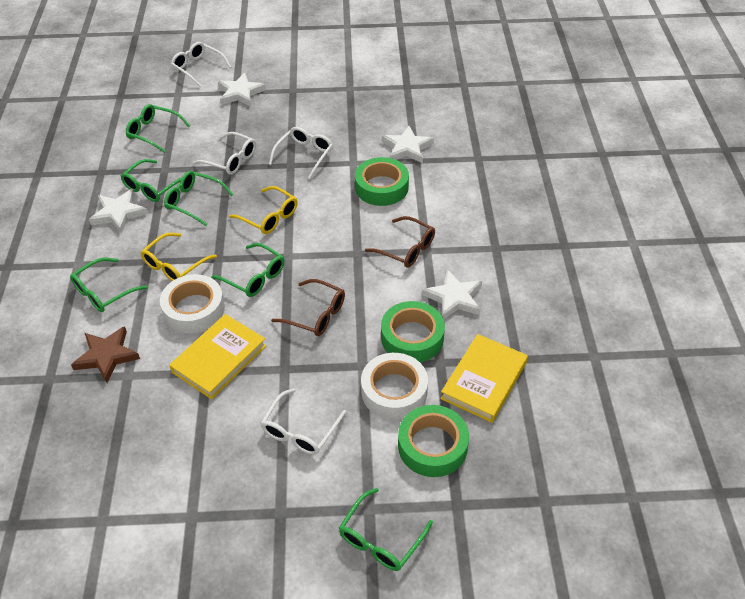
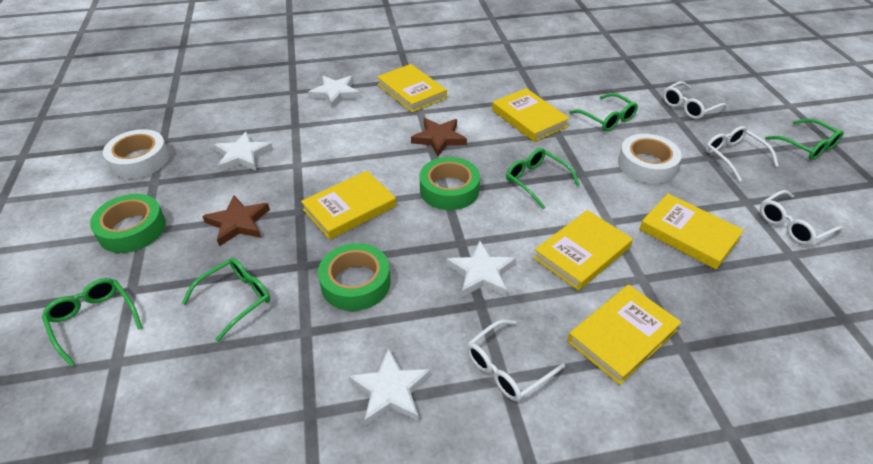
brown glasses: 2 -> 0
brown star: 1 -> 2
green glasses: 6 -> 5
yellow book: 2 -> 6
yellow glasses: 2 -> 0

